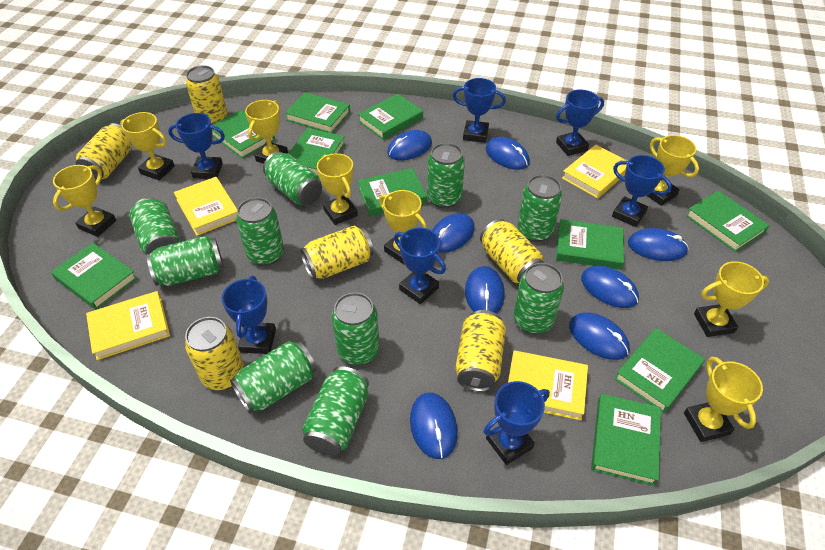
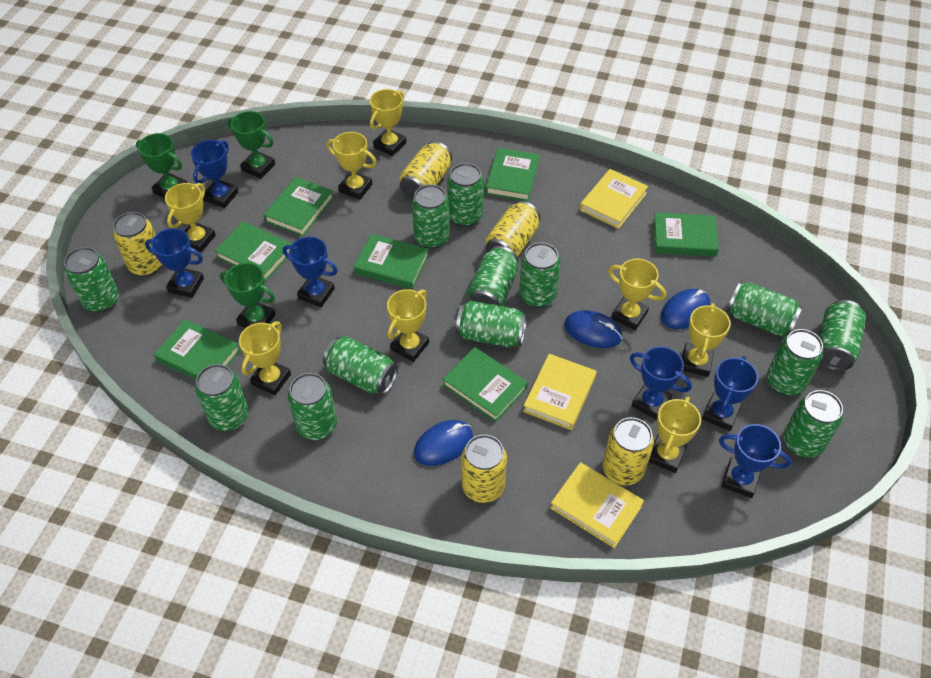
blue mouse: 8 -> 3
blue trophy: 7 -> 6
green book: 10 -> 7
green can: 10 -> 13
green trophy: 0 -> 3
yellow book: 4 -> 3
yellow can: 6 -> 5

